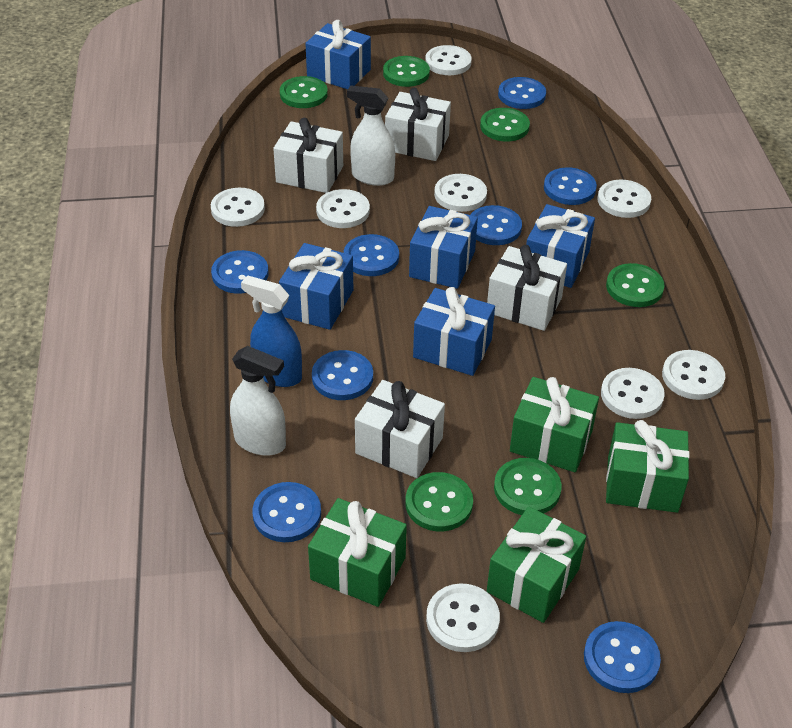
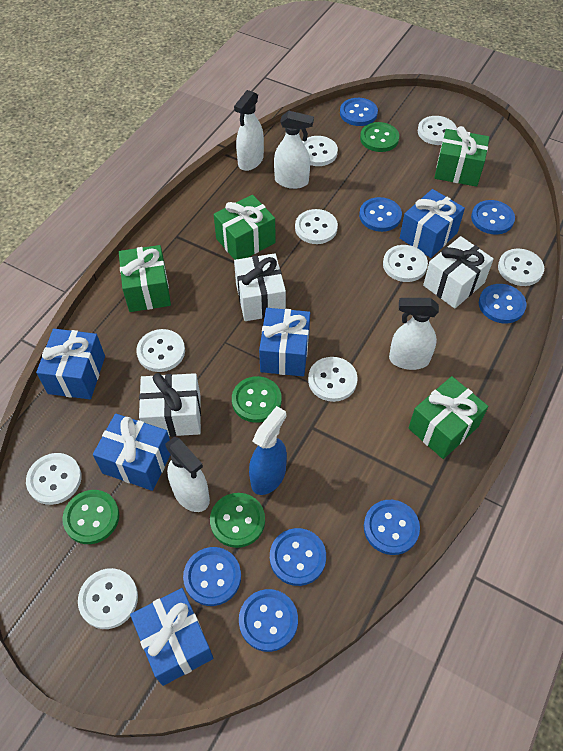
green button: 6 -> 4
white button: 8 -> 9
white gift: 4 -> 3
white spray bottle: 2 -> 4

